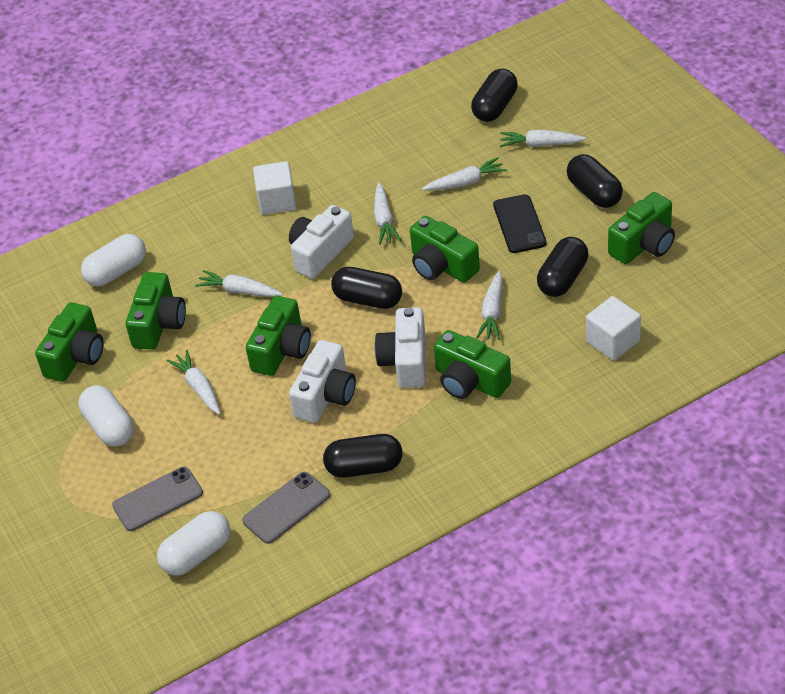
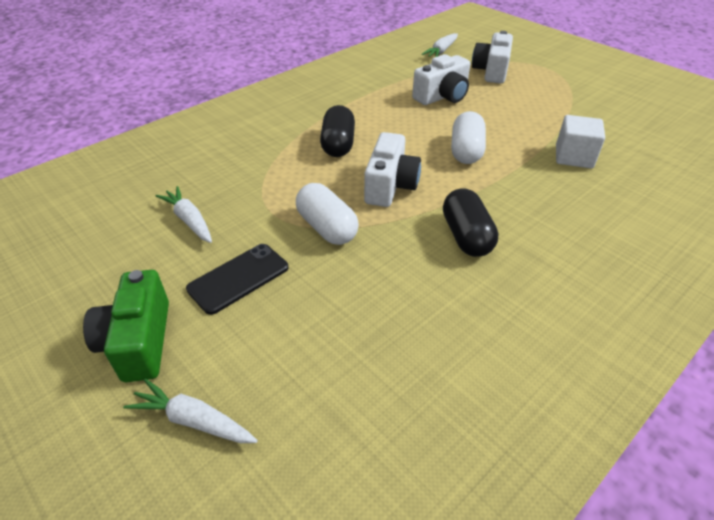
black capsule: 5 -> 2
green camera: 6 -> 1
grey phone: 2 -> 0
white capsule: 3 -> 2
white carrot: 6 -> 3
white cube: 2 -> 1

